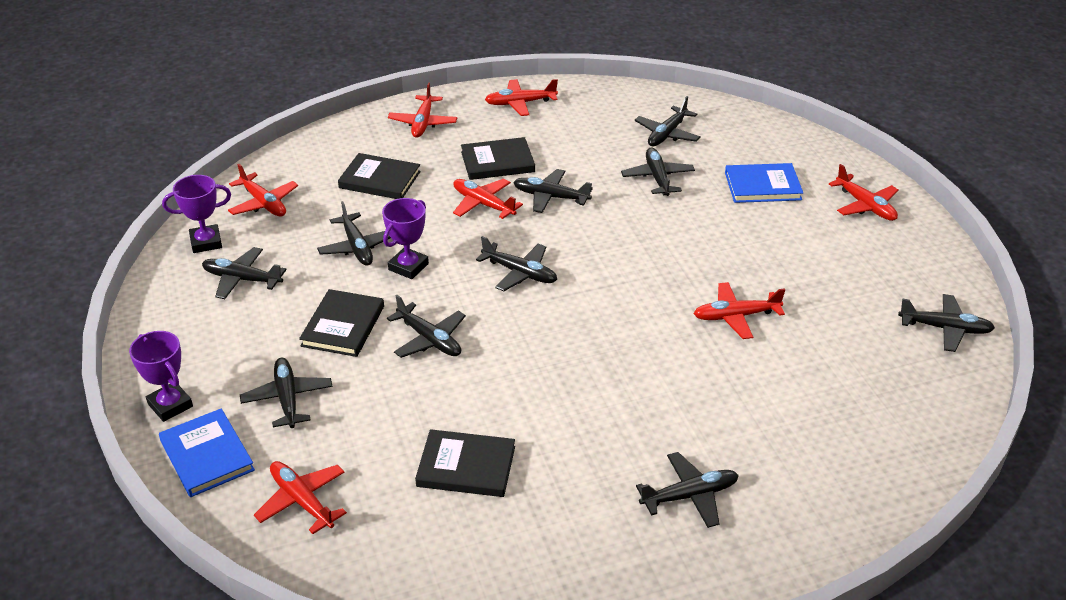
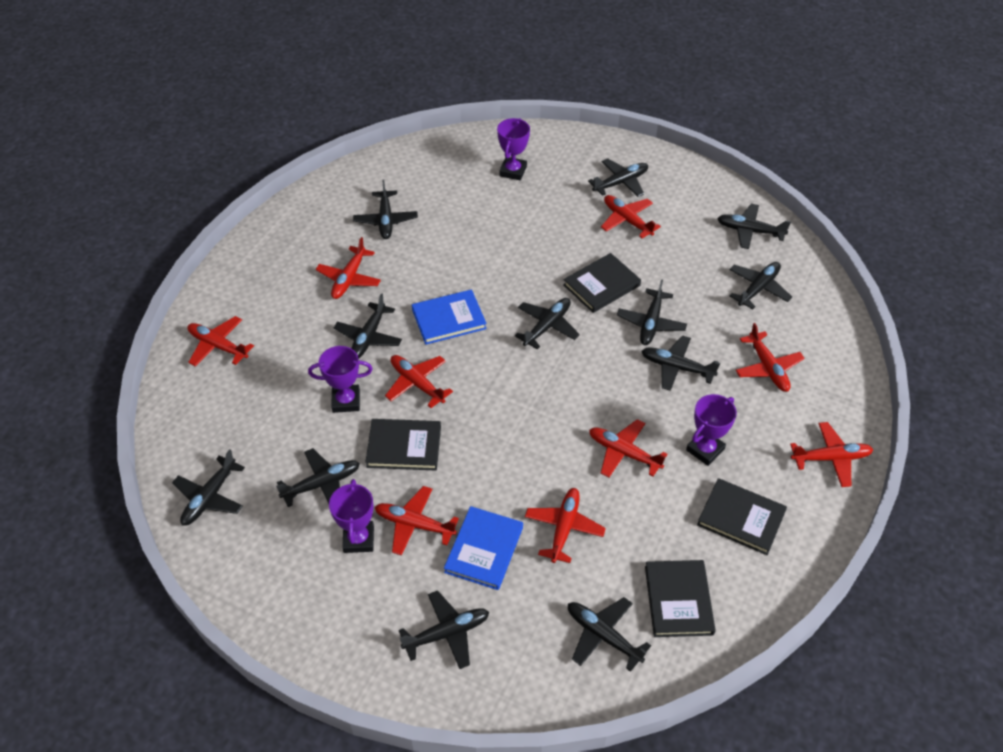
black plane: 10 -> 12
purple trophy: 3 -> 4
red plane: 7 -> 9

